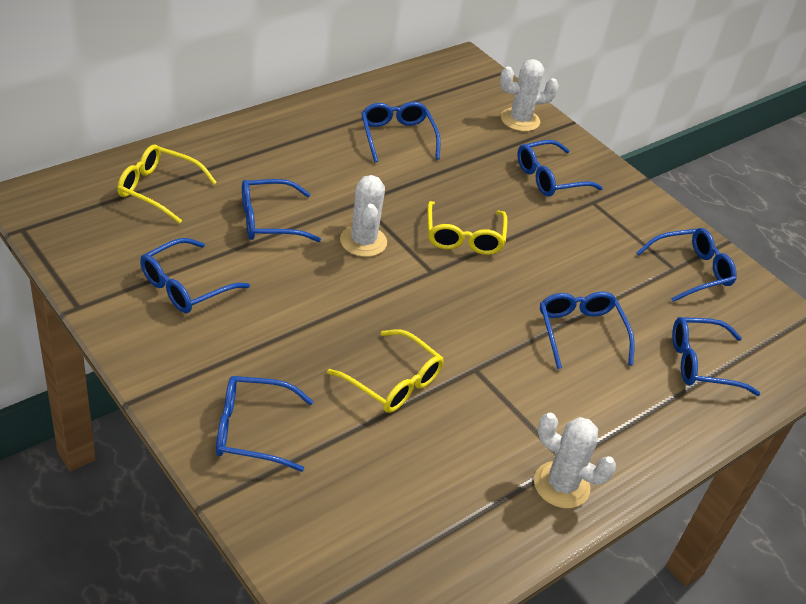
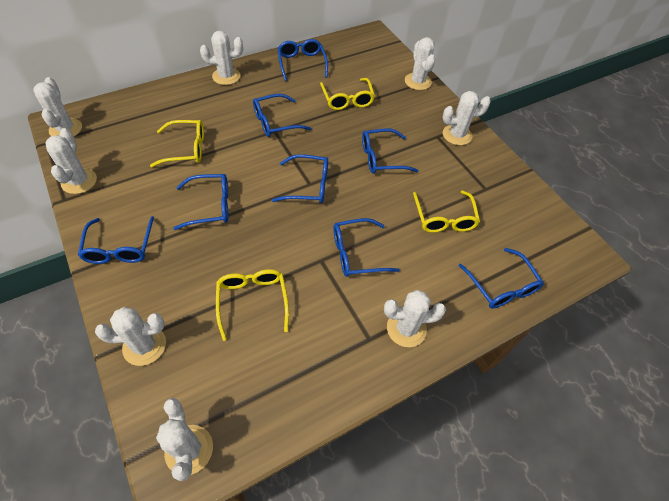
white cactus: 3 -> 8
yellow glasses: 3 -> 4

